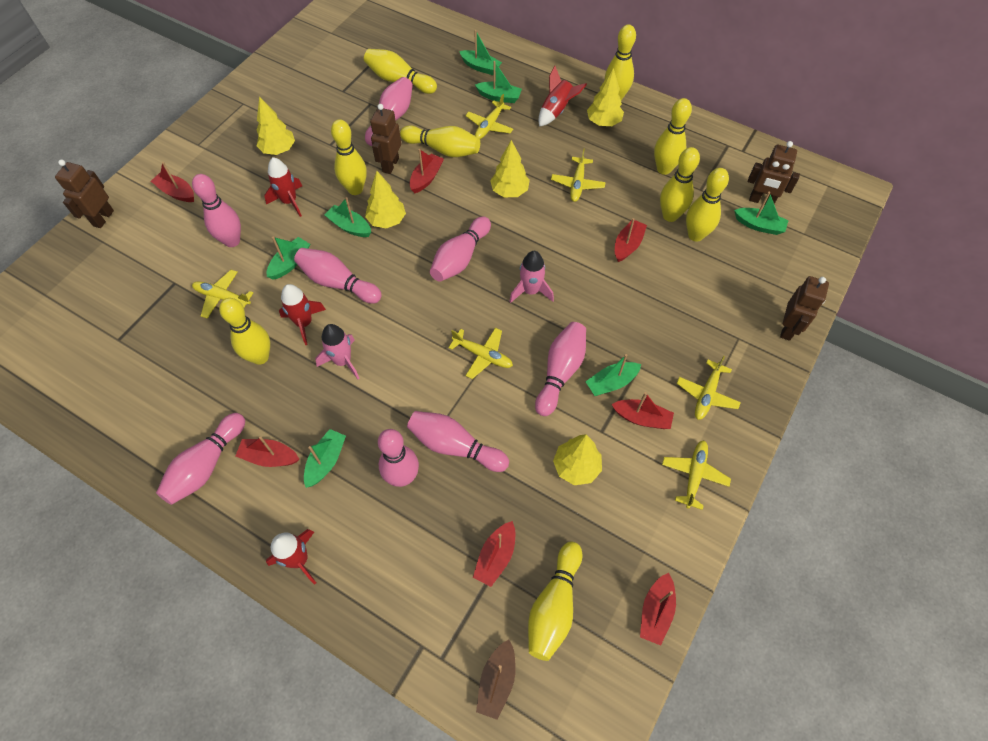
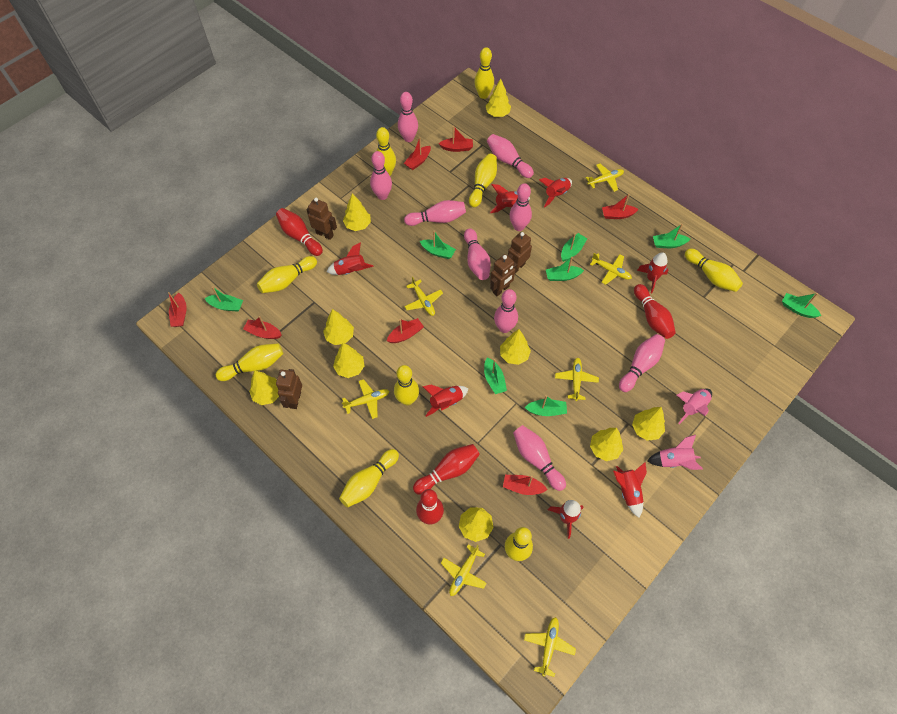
brown boat: 1 -> 0
green boat: 7 -> 8
pink bowling pin: 8 -> 9
red bowling pin: 0 -> 4
red rocket: 4 -> 7
yellow plane: 6 -> 7
yellow tree: 5 -> 9

